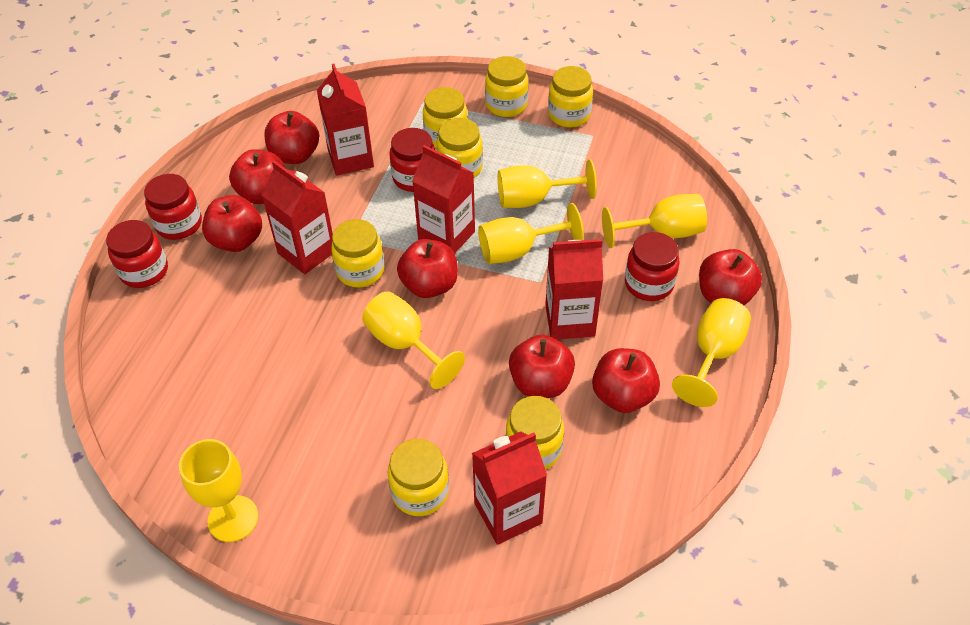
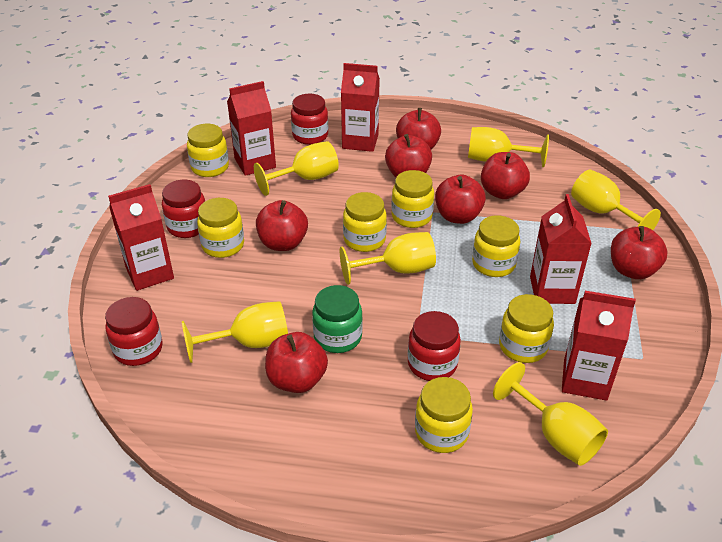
green jar: 0 -> 1

